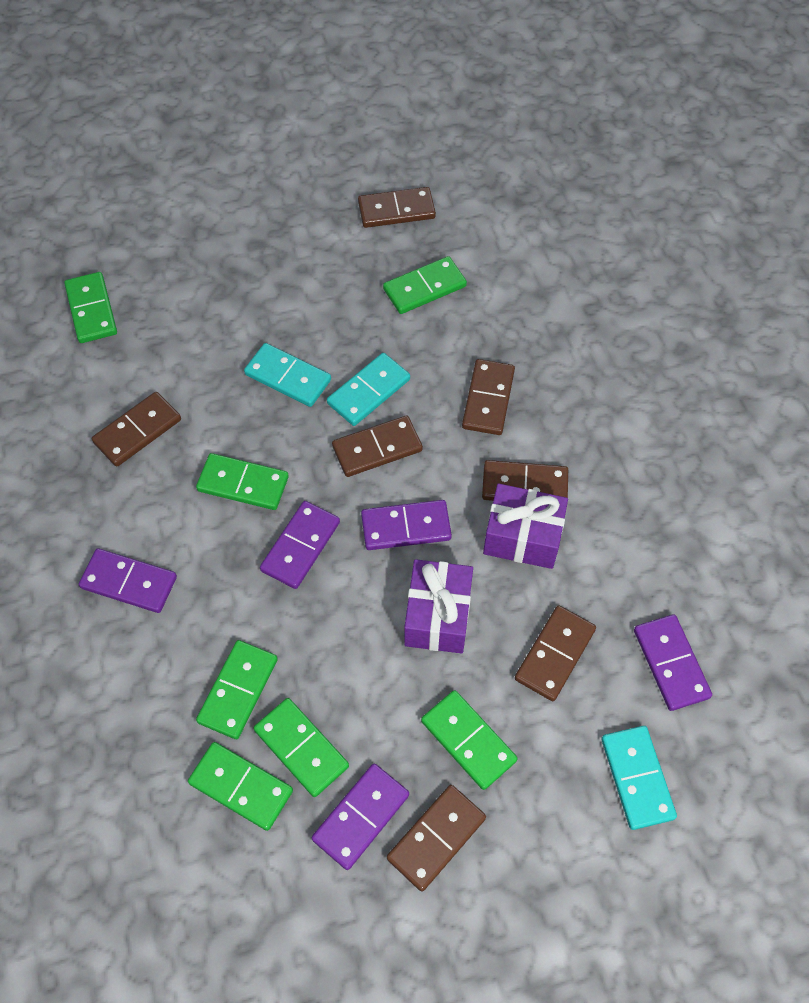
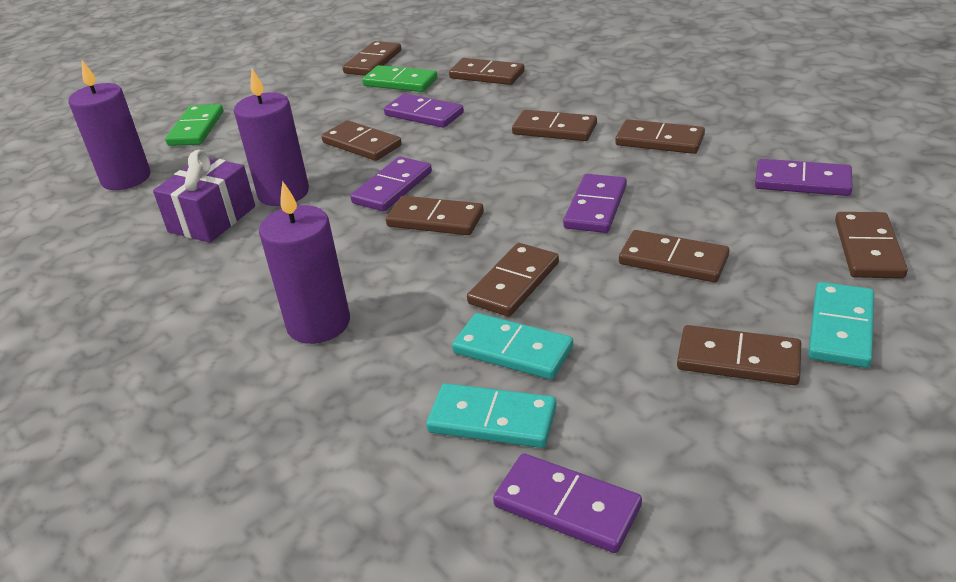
brown domino: 7 -> 10
green domino: 7 -> 2
purple candle: 0 -> 3
purple gift: 2 -> 1

